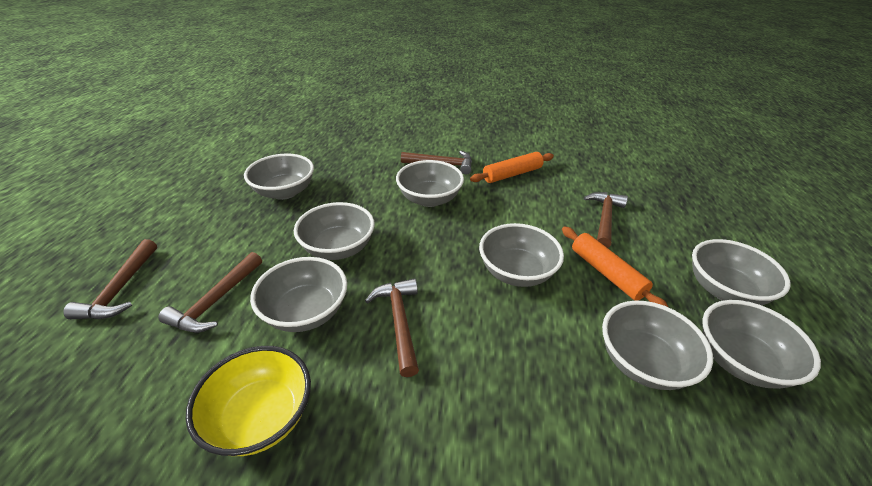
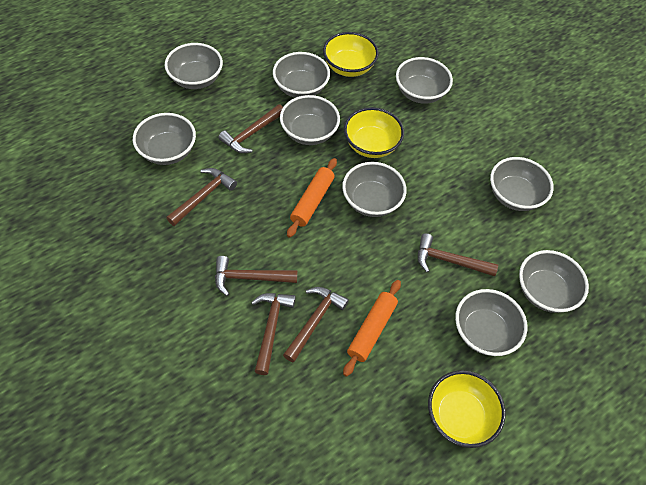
brown hammer: 5 -> 6
grey bowl: 8 -> 9
yellow bowl: 1 -> 3

